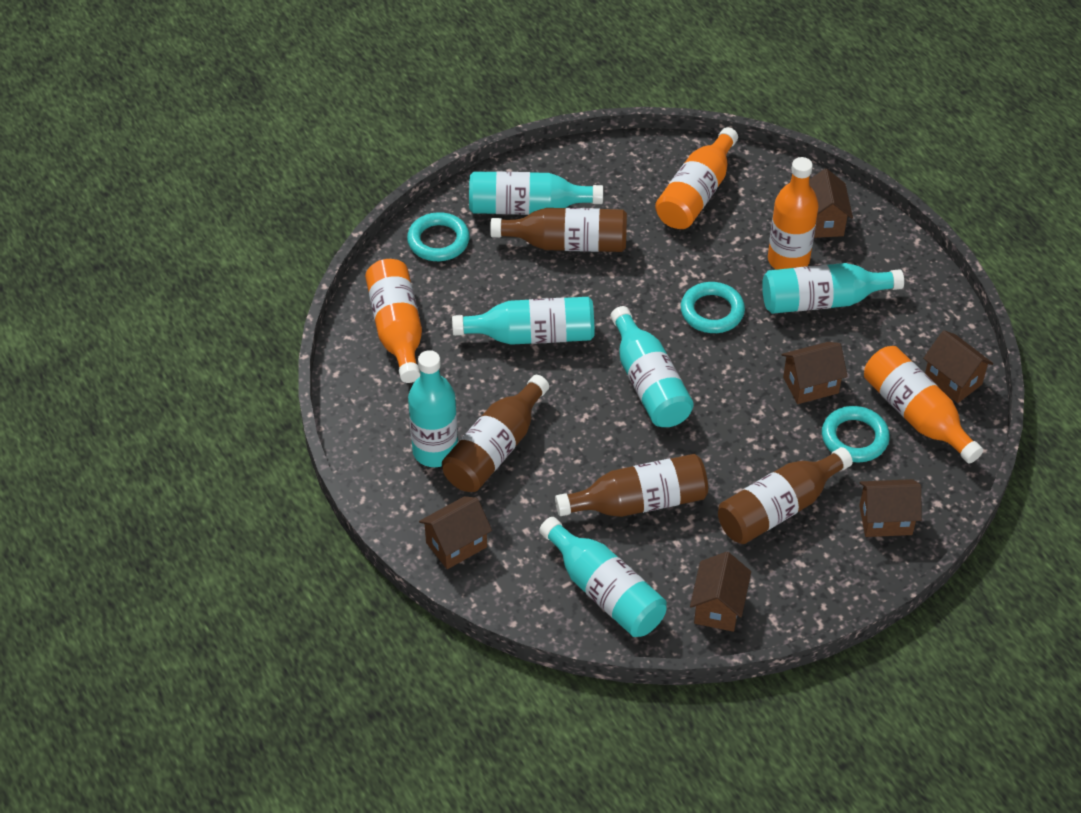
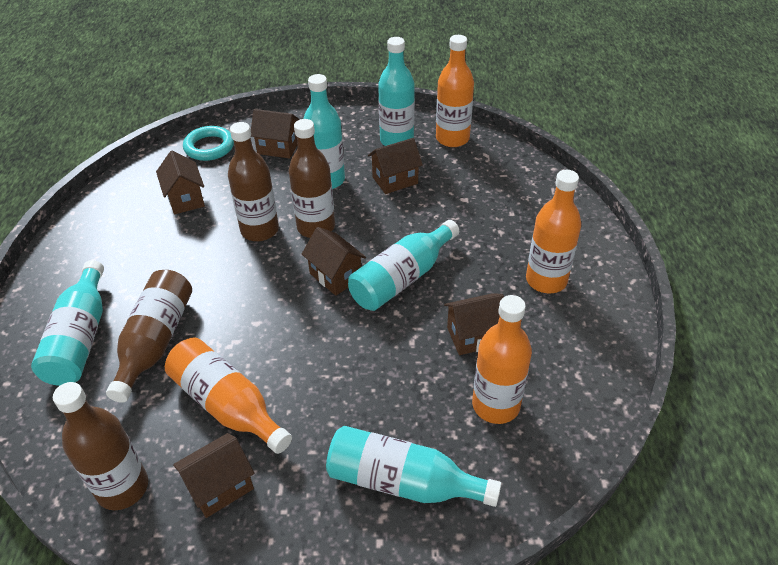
turquoise bottle: 6 -> 5
turquoise ring: 3 -> 1

